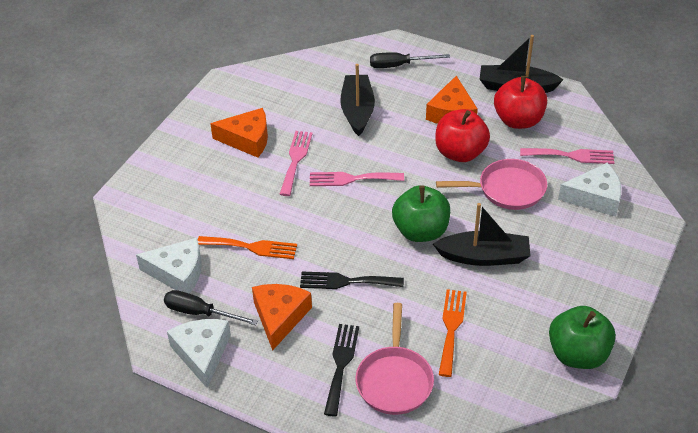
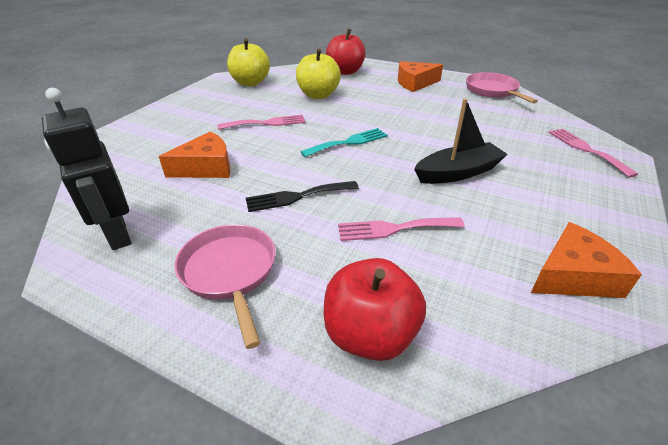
black boat: 3 -> 1
black fork: 2 -> 1
black robot: 0 -> 1
black screwdriver: 2 -> 0
green apple: 2 -> 0
orange fork: 2 -> 0
turquoise fork: 0 -> 1
white cheese: 3 -> 0
yellow apple: 0 -> 2

